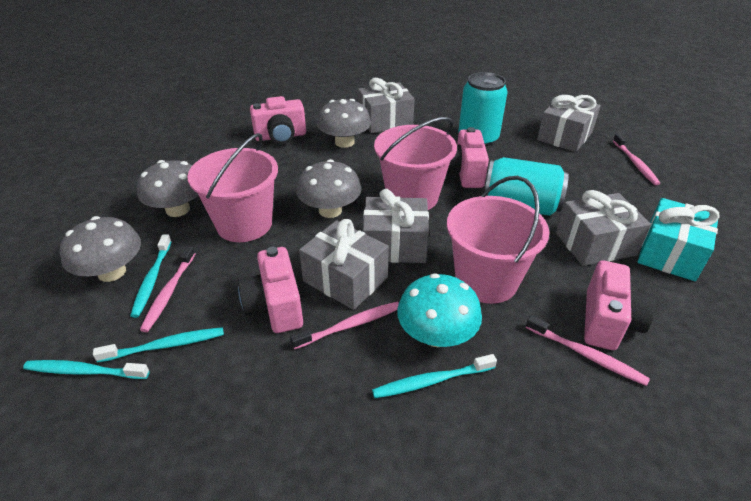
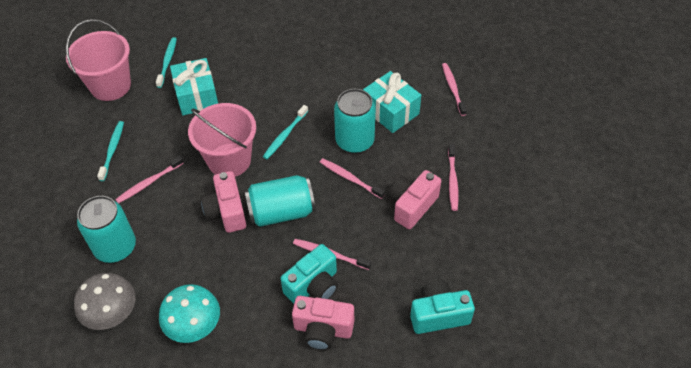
grey gift: 5 -> 0
grey mushroom: 4 -> 1
pink bucket: 3 -> 2
pink camera: 4 -> 3
pink toothbrush: 4 -> 5
turquoise camera: 0 -> 2
turquoise can: 2 -> 3
turquoise gift: 1 -> 2
turquoise toothbrush: 4 -> 3

